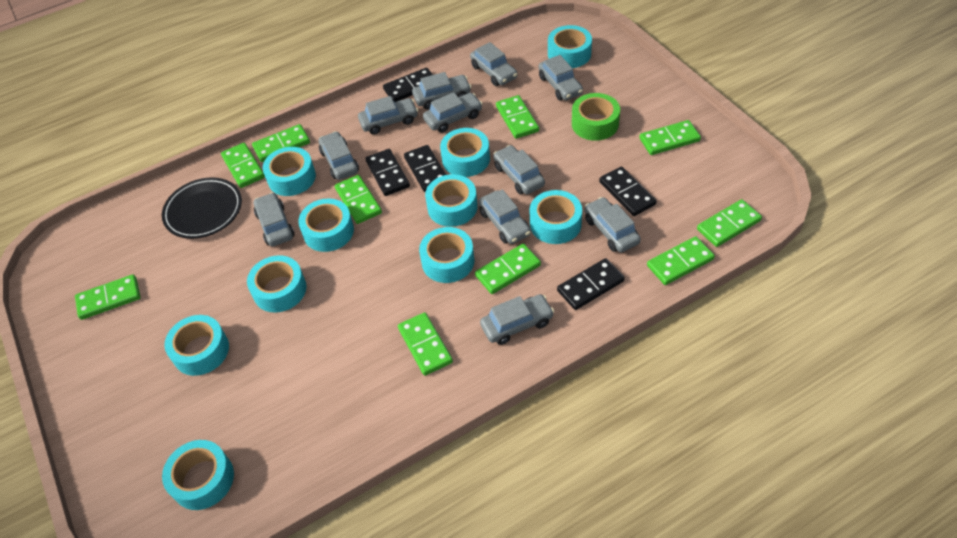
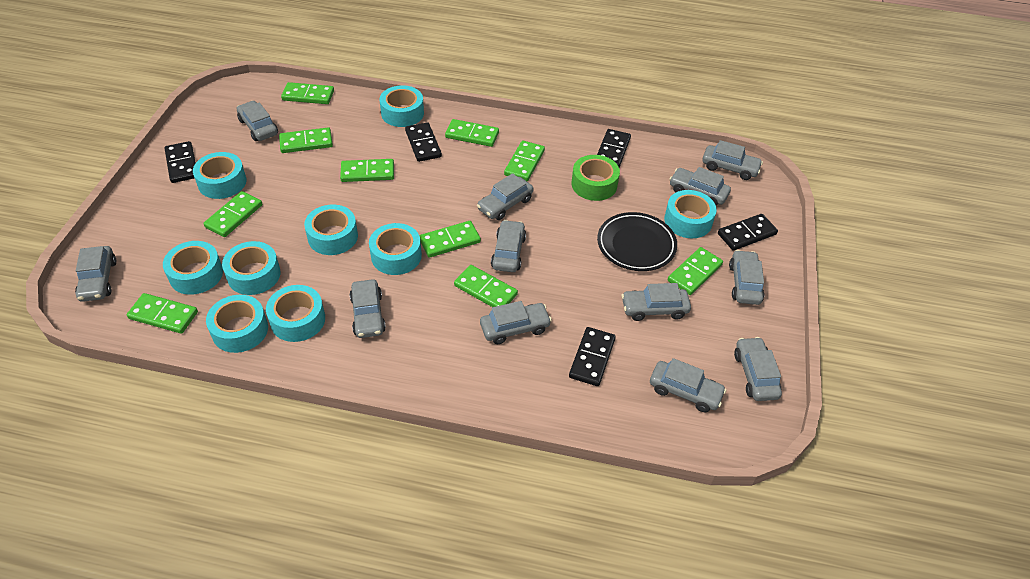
grey car: 11 -> 12
turquoise tape: 10 -> 9

